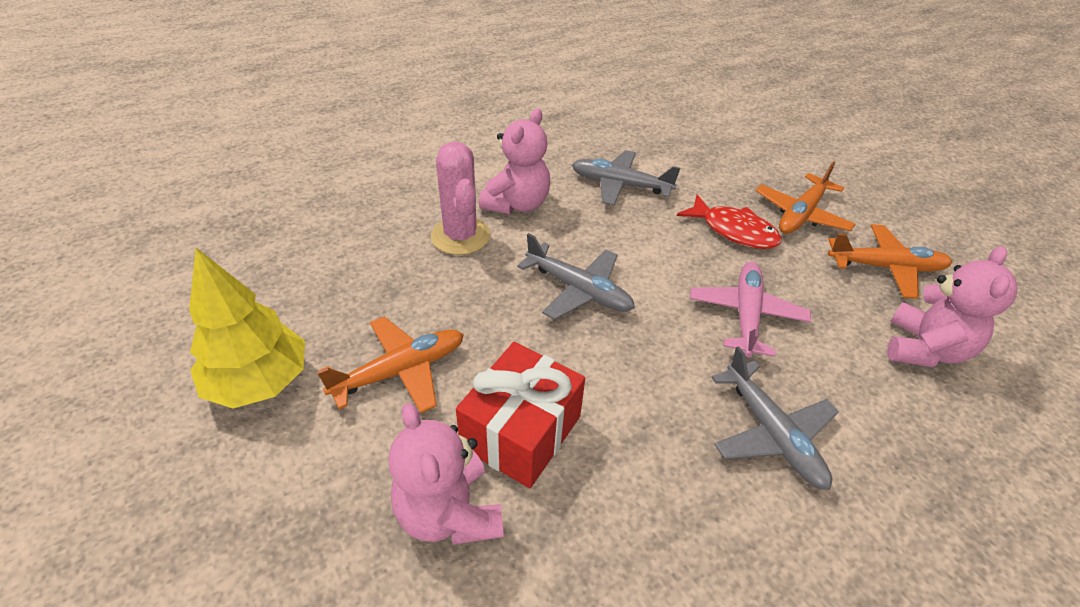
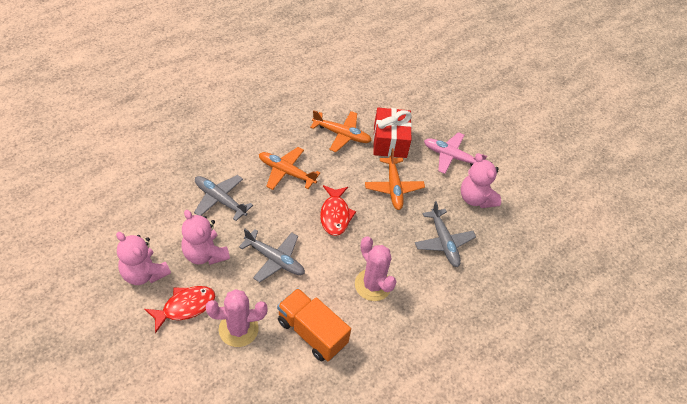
orange truck: 0 -> 1
pink cactus: 1 -> 2
red fish: 1 -> 2
yellow tree: 1 -> 0

